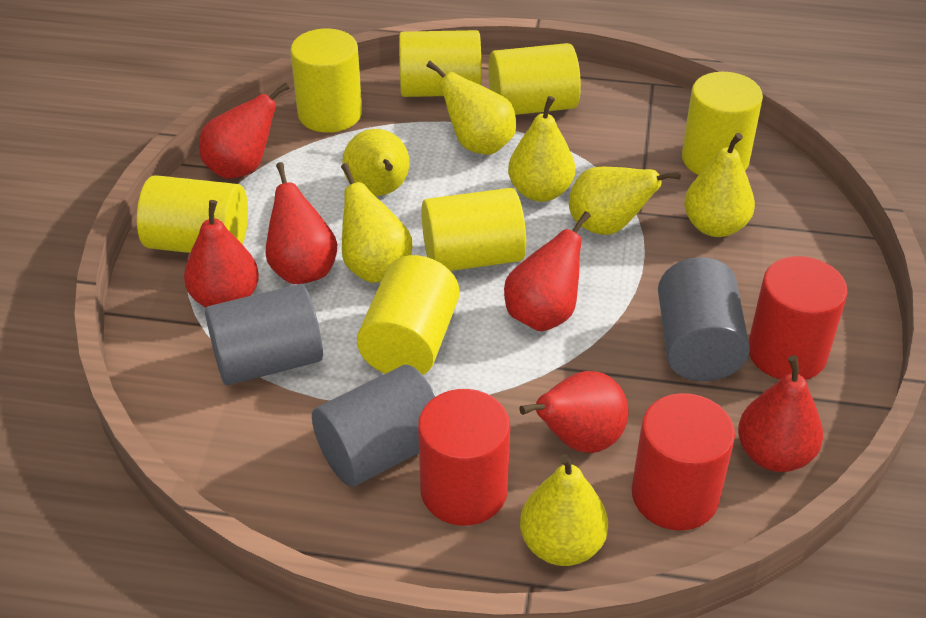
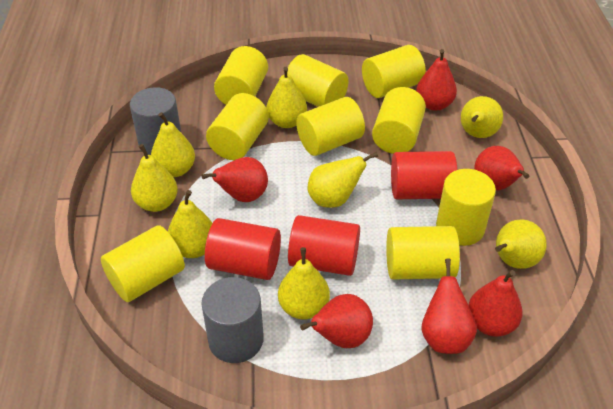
grey cylinder: 3 -> 2
yellow cylinder: 7 -> 9
yellow pear: 7 -> 8

